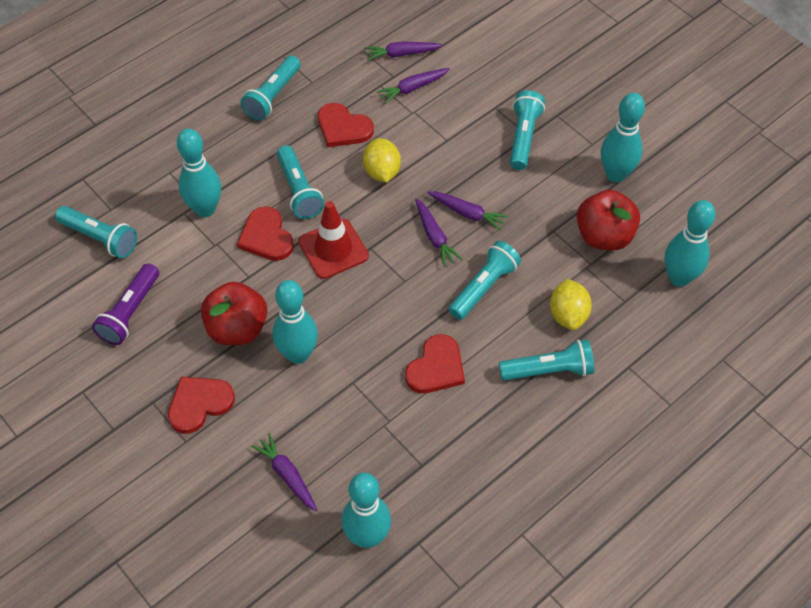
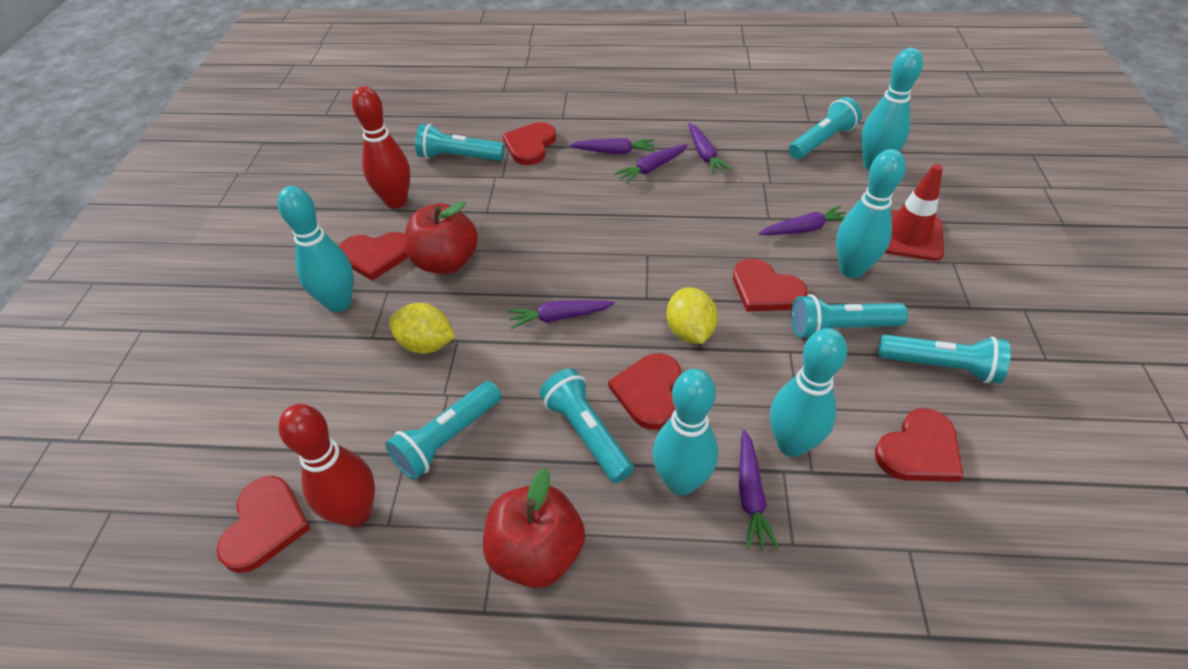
purple carrot: 5 -> 6
purple flashlight: 1 -> 0
red bowling pin: 0 -> 2
red heart: 4 -> 6

